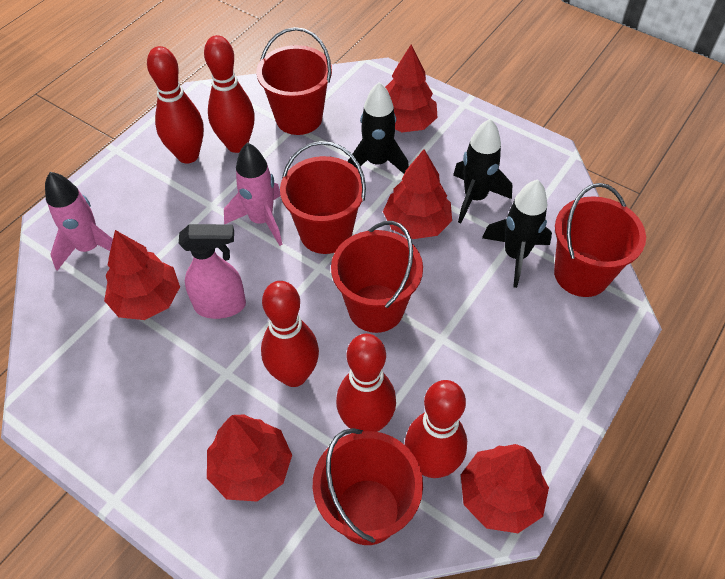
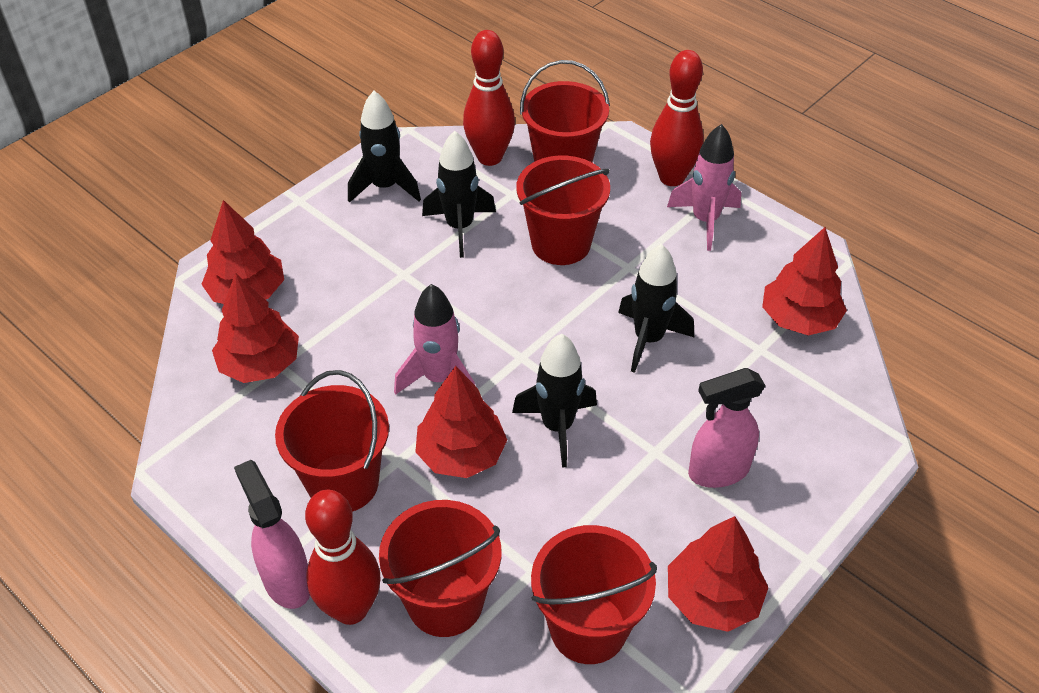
black rocket: 3 -> 4
pink spray bottle: 1 -> 2
red bowling pin: 5 -> 3

